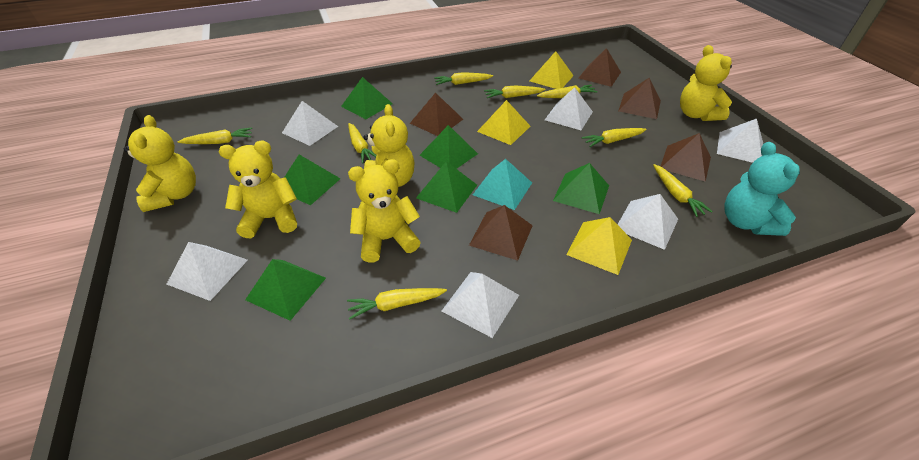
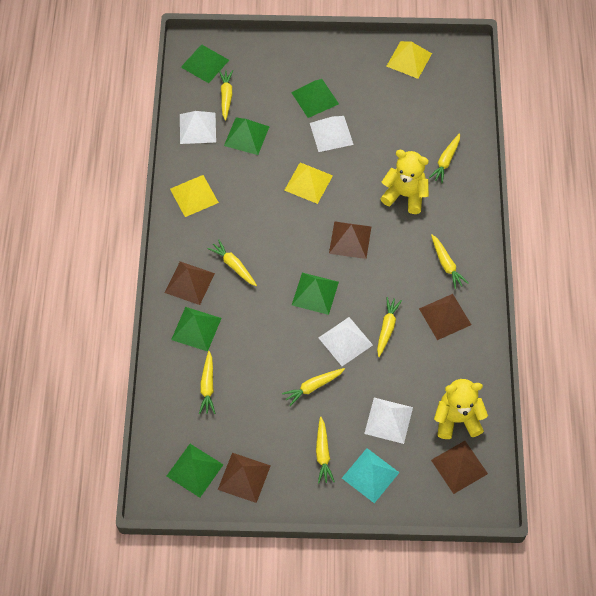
turquoise teddy bear: 1 -> 0
white pyramid: 6 -> 4
yellow teddy bear: 5 -> 2

